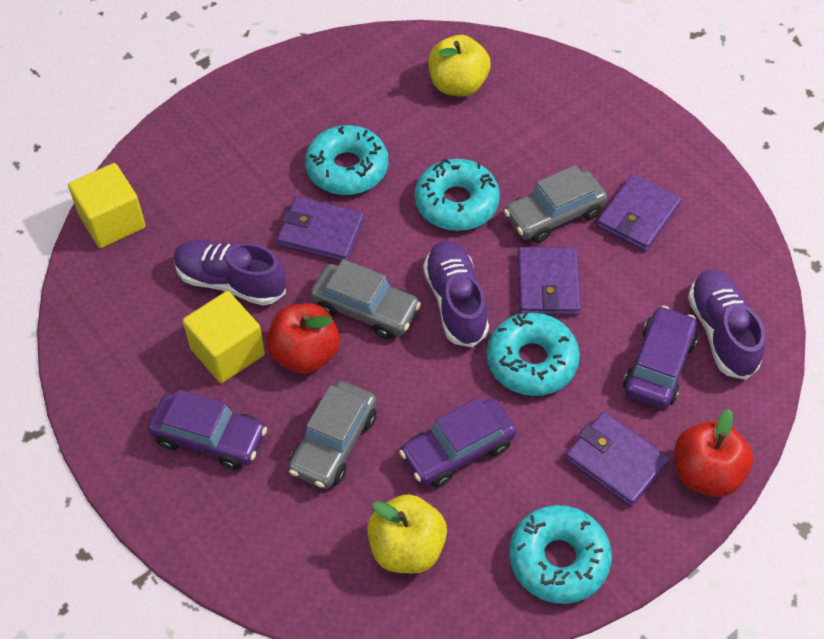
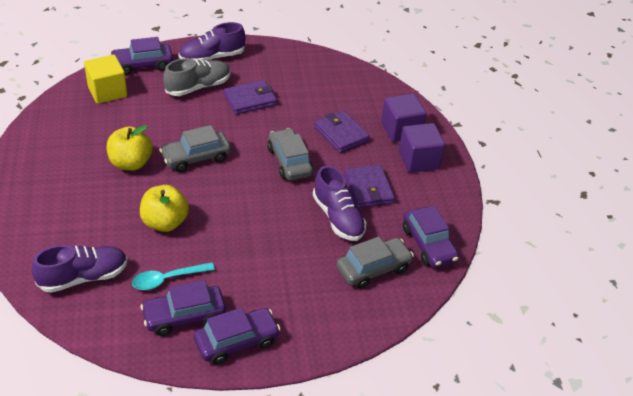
grey shoe: 0 -> 1
purple car: 3 -> 4
purple cube: 0 -> 2
purple wallet: 4 -> 3
red apple: 2 -> 0
turquoise donut: 4 -> 0
turquoise spoon: 0 -> 1
yellow cube: 2 -> 1

